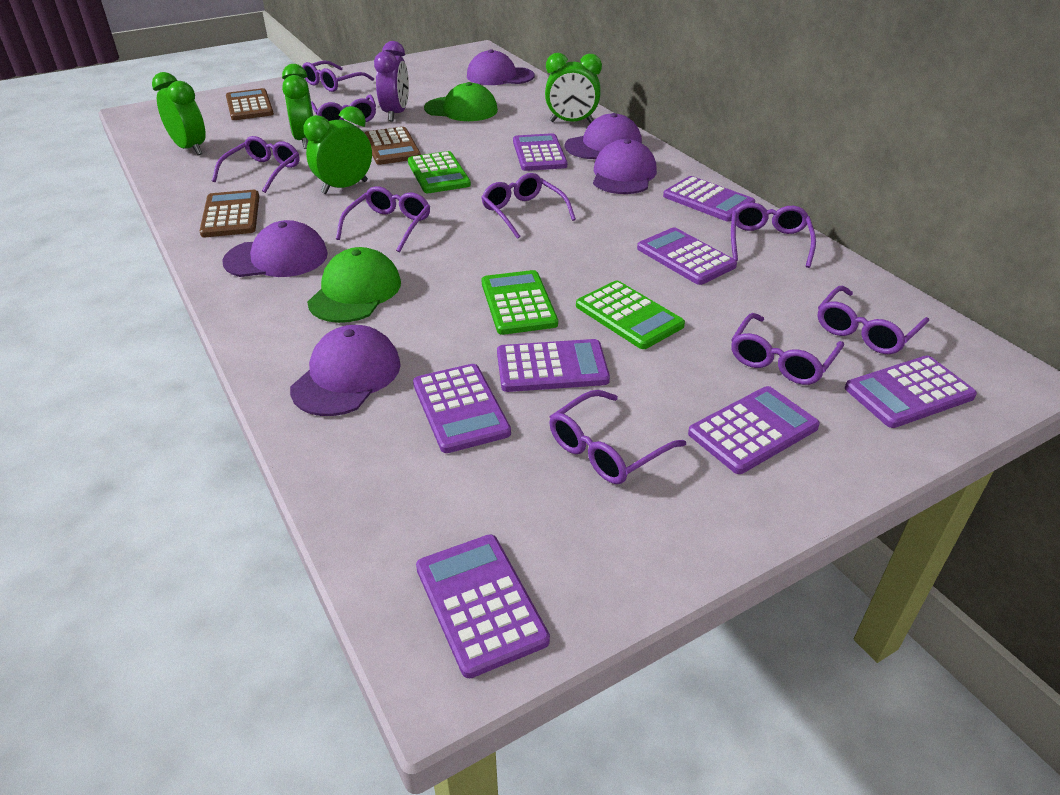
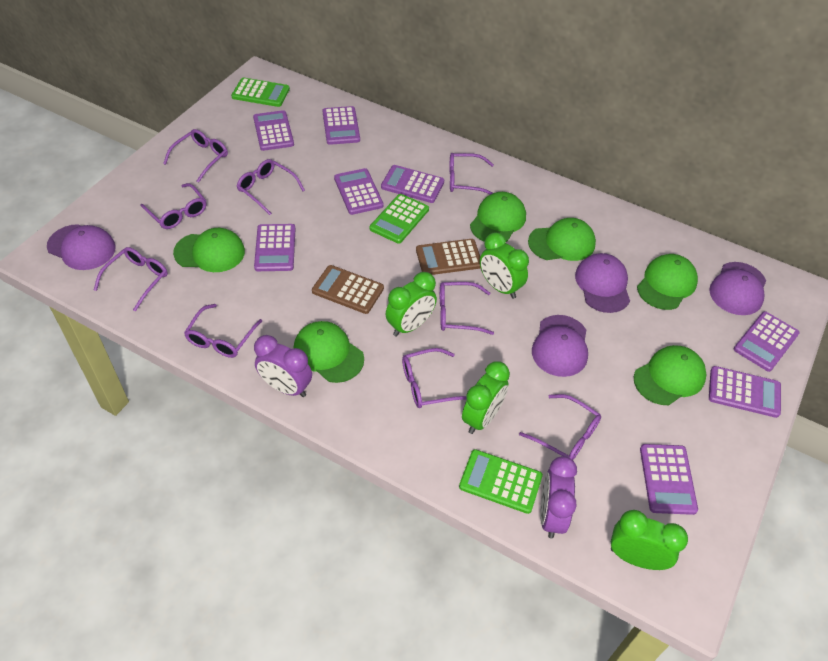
brown calculator: 3 -> 2
green cap: 2 -> 6
purple cap: 5 -> 4
purple clock: 1 -> 2

